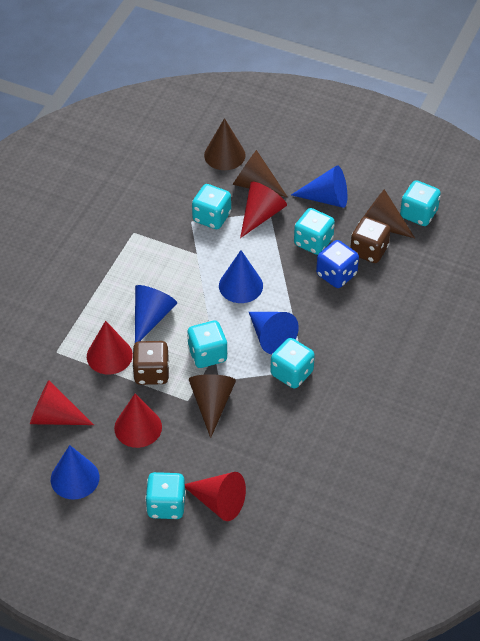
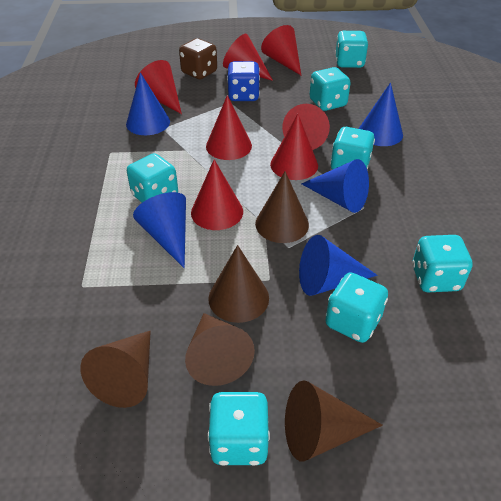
brown cone: 4 -> 5
brown dice: 2 -> 1
red cone: 5 -> 7
turquoise dice: 6 -> 7

